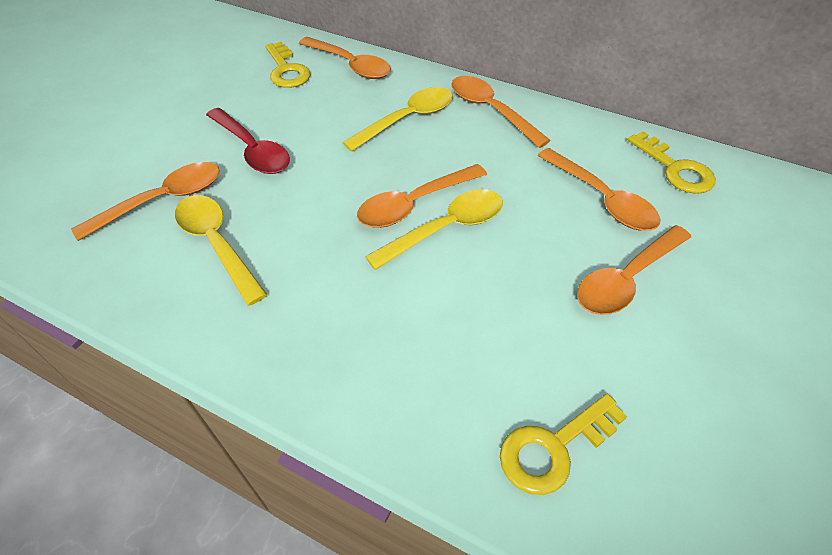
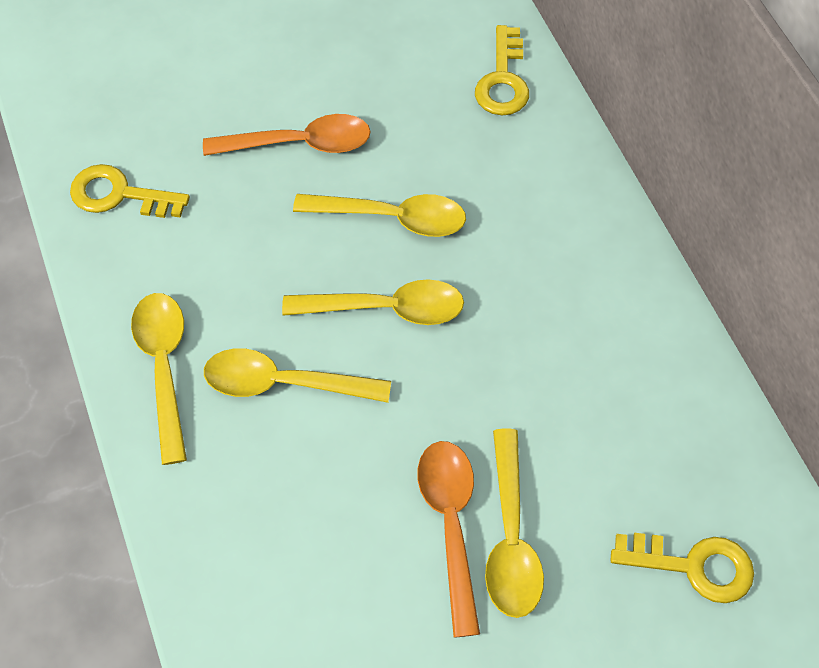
orange spoon: 6 -> 2
red spoon: 1 -> 0
yellow spoon: 3 -> 5

